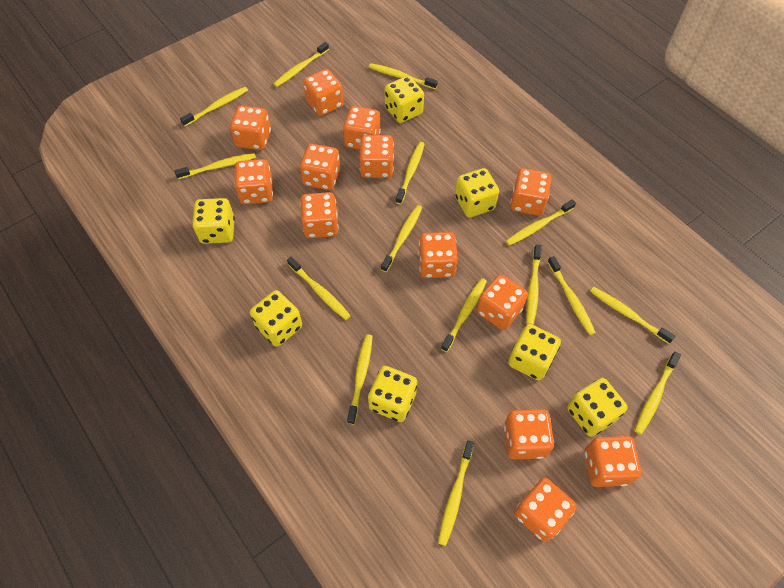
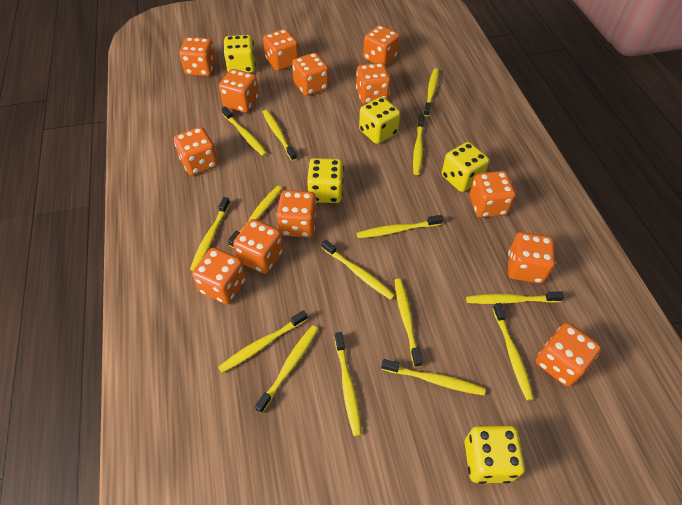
yellow dice: 7 -> 5

